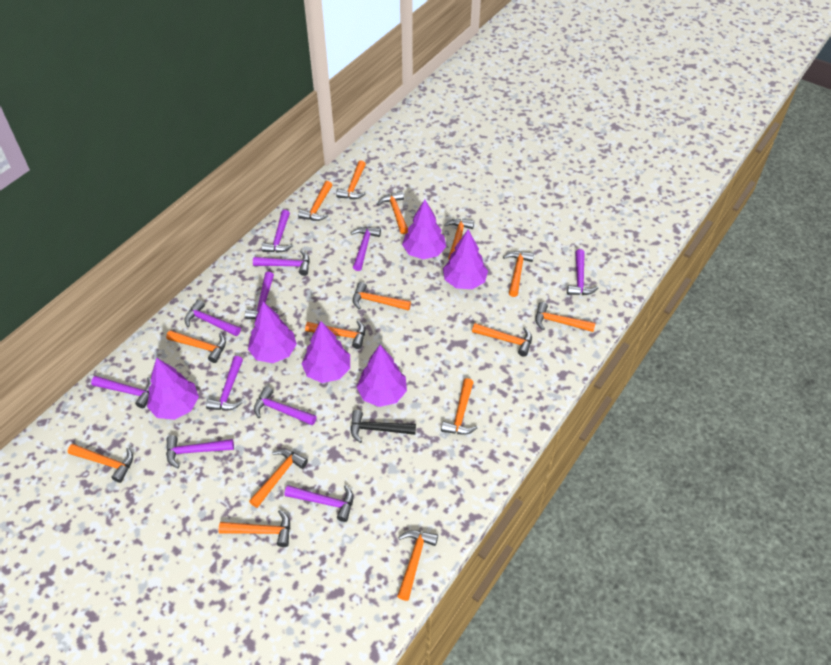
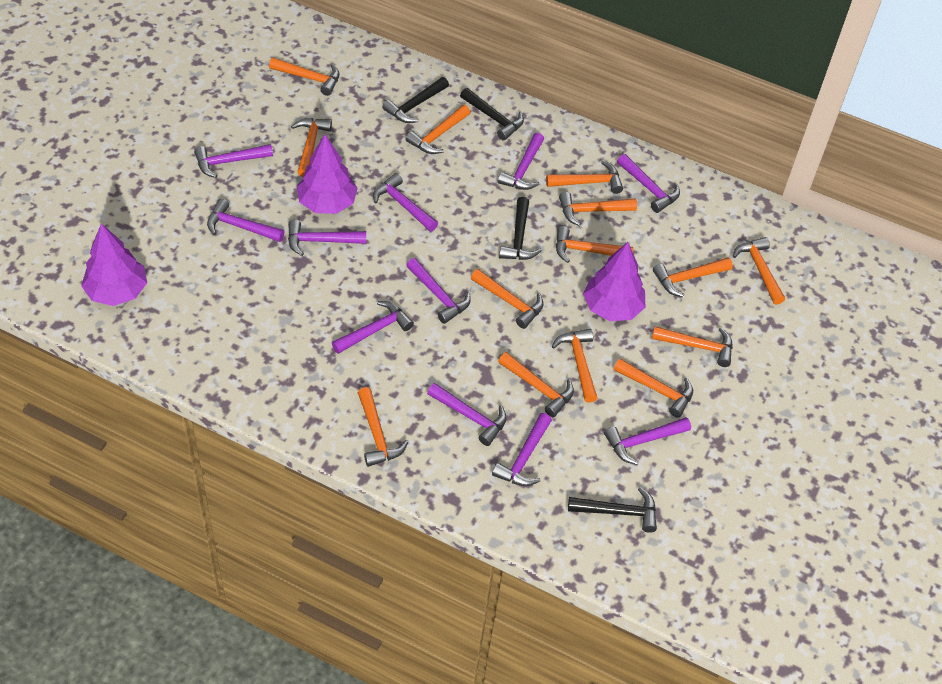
black hammer: 1 -> 4
orange hammer: 15 -> 14
purple tree: 6 -> 3

